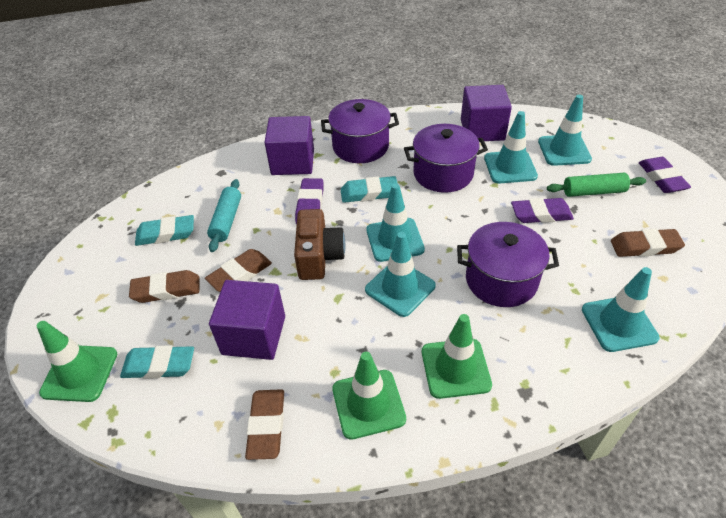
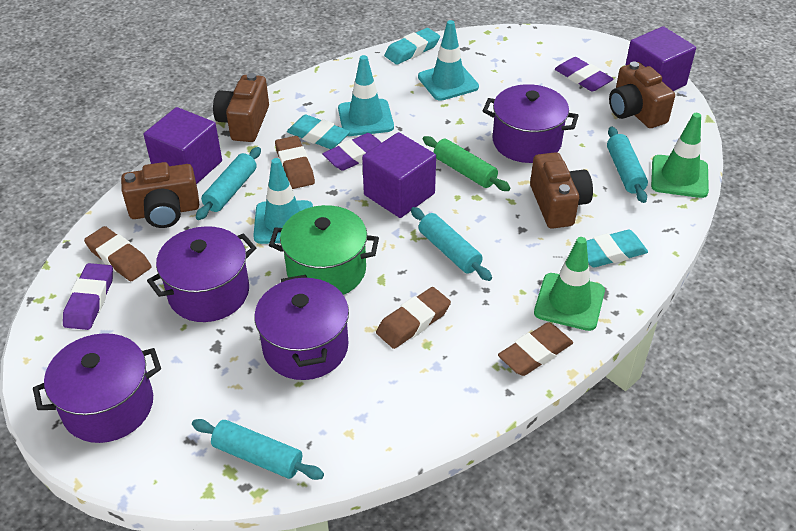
brown camera: 1 -> 4
green pot: 0 -> 1
green traffic cone: 3 -> 2
purple pot: 3 -> 4
turquoise rolling pin: 1 -> 4
turquoise traffic cone: 5 -> 3

